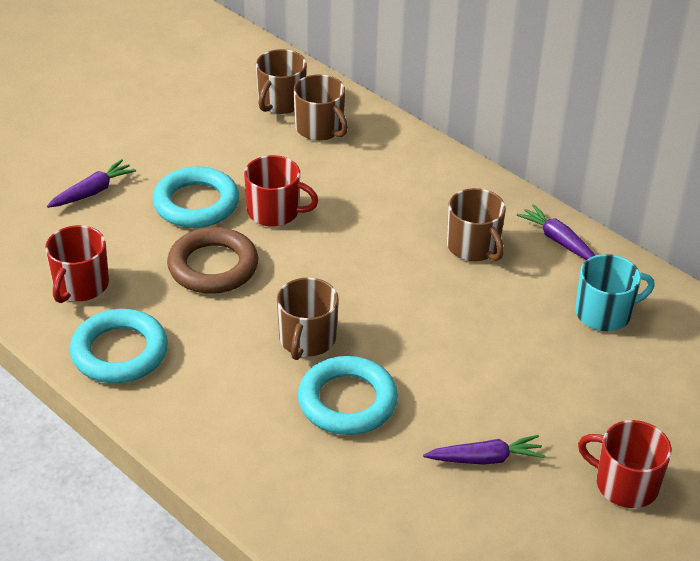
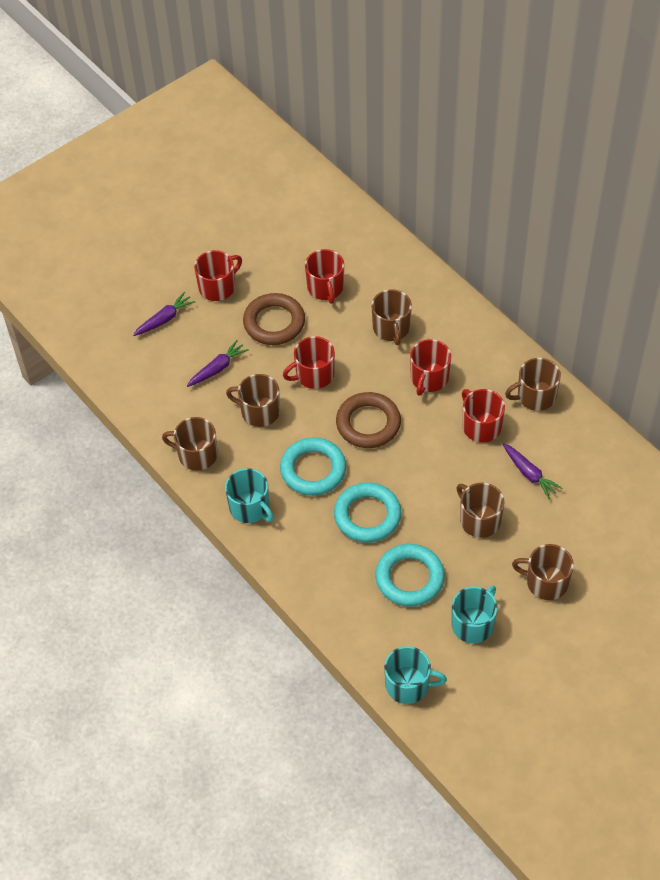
brown mug: 4 -> 6
brown ring: 1 -> 2
red mug: 3 -> 5
turquoise mug: 1 -> 3

